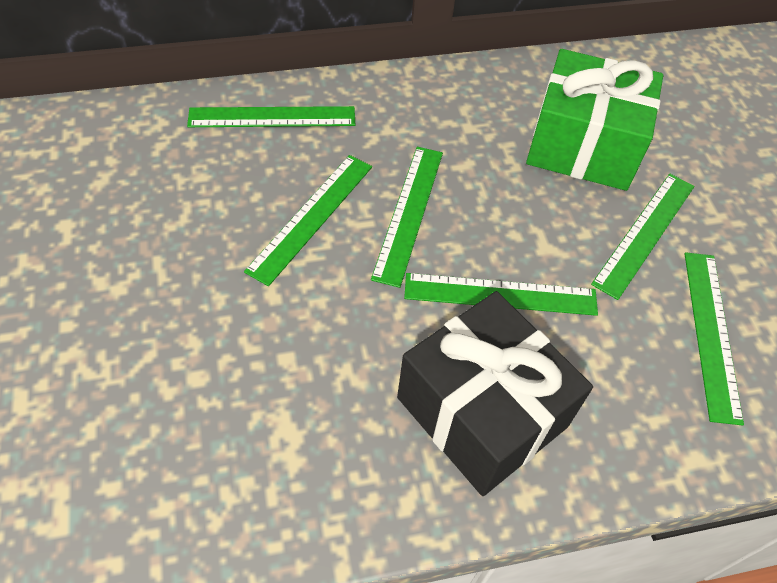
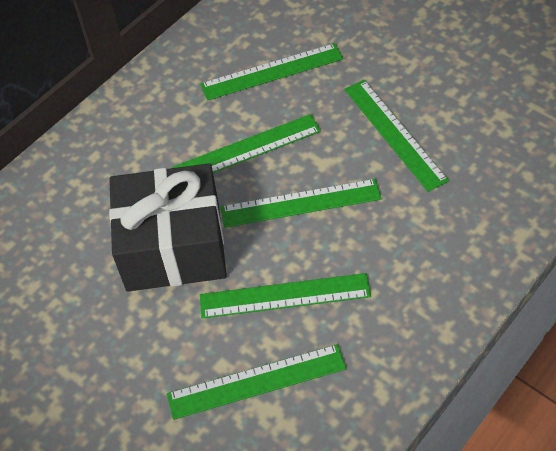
green gift: 1 -> 0

